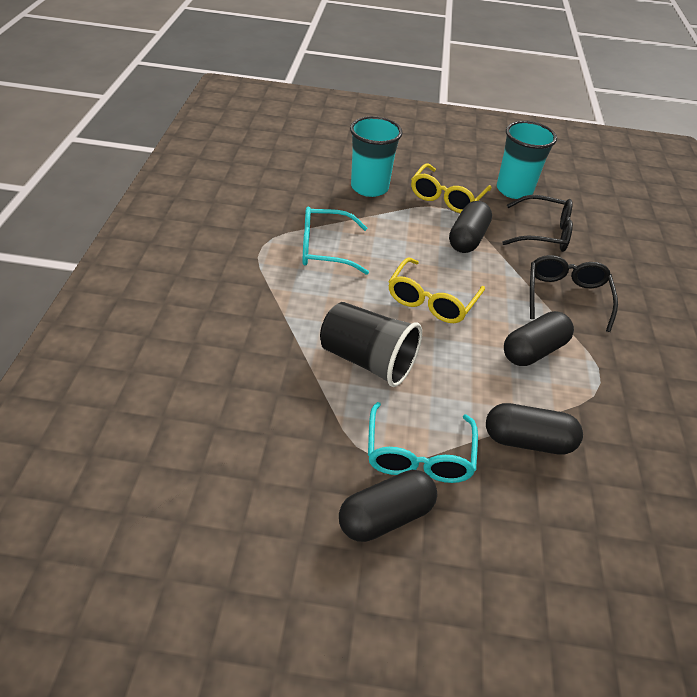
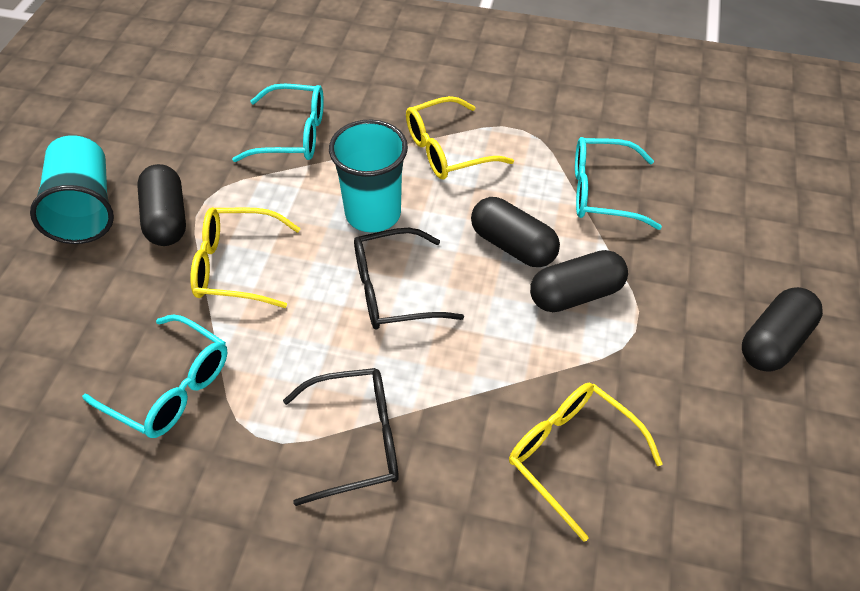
black cup: 1 -> 0
turquoise glasses: 2 -> 3
yellow glasses: 2 -> 3

